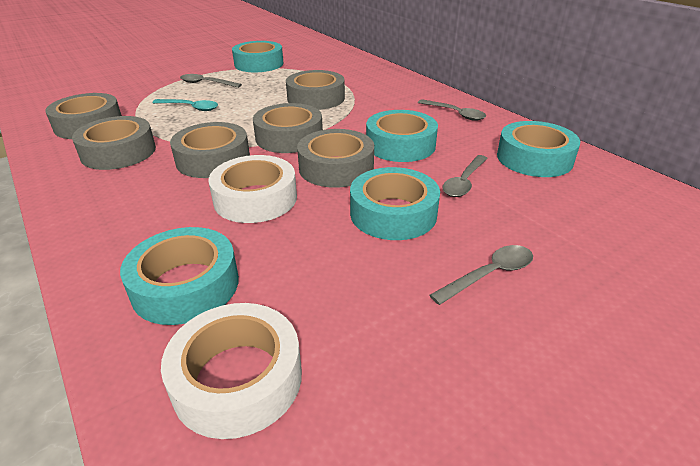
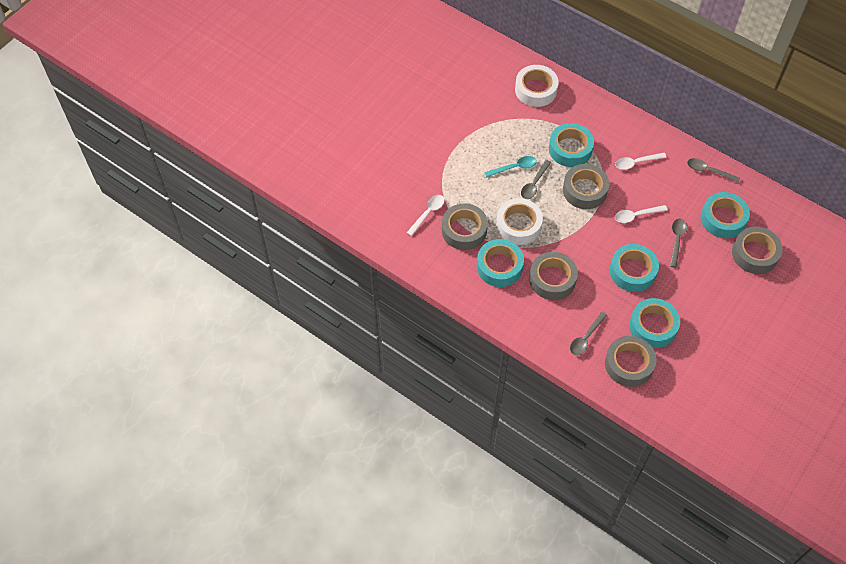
grey tape: 6 -> 5
white spoon: 0 -> 3

